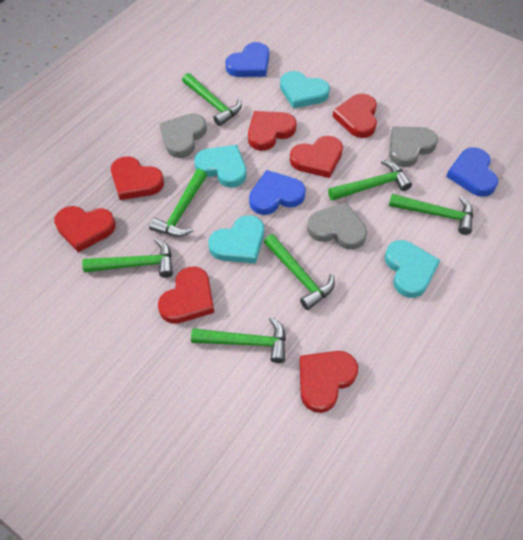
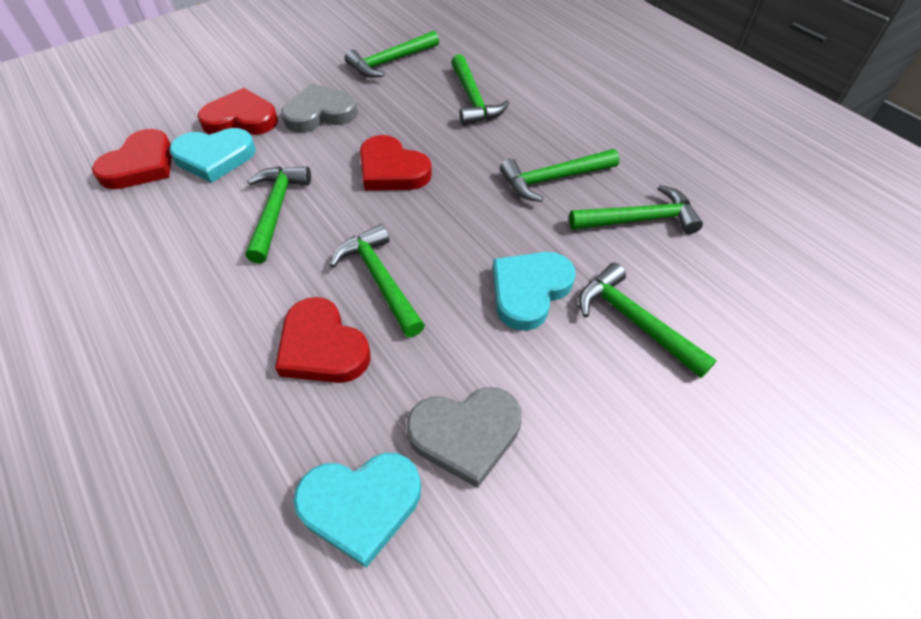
blue heart: 3 -> 0
grey heart: 3 -> 2
red heart: 7 -> 4
turquoise heart: 4 -> 3

